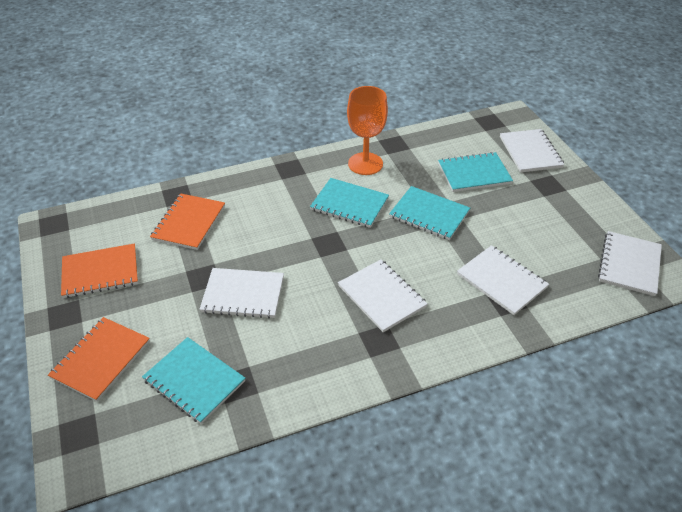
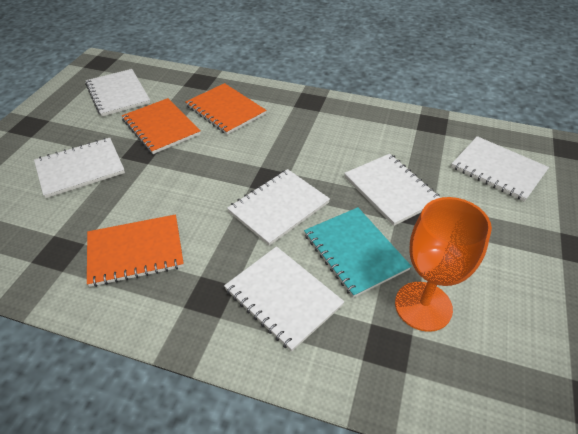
turquoise notebook: 4 -> 1
white notebook: 5 -> 6

